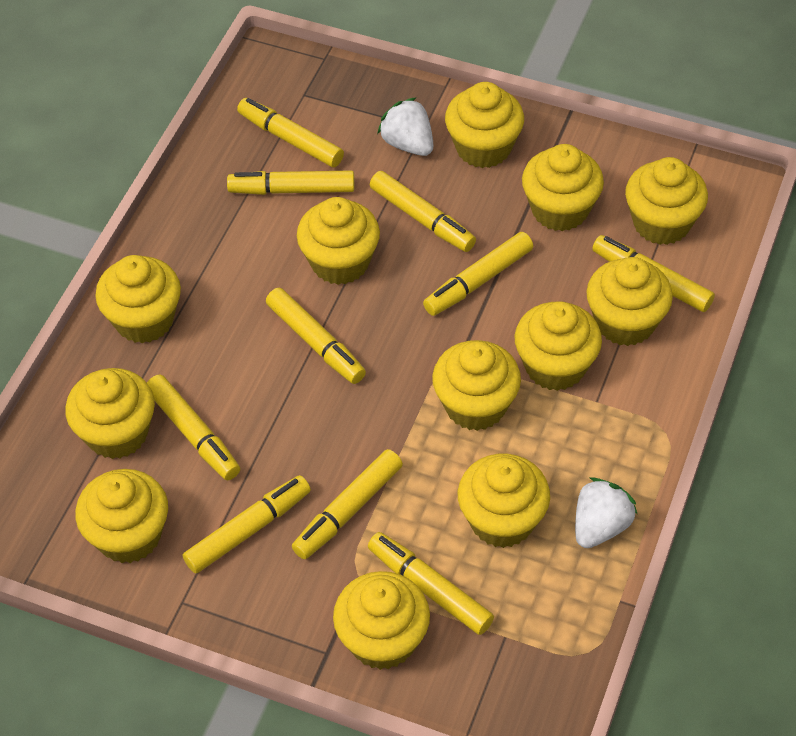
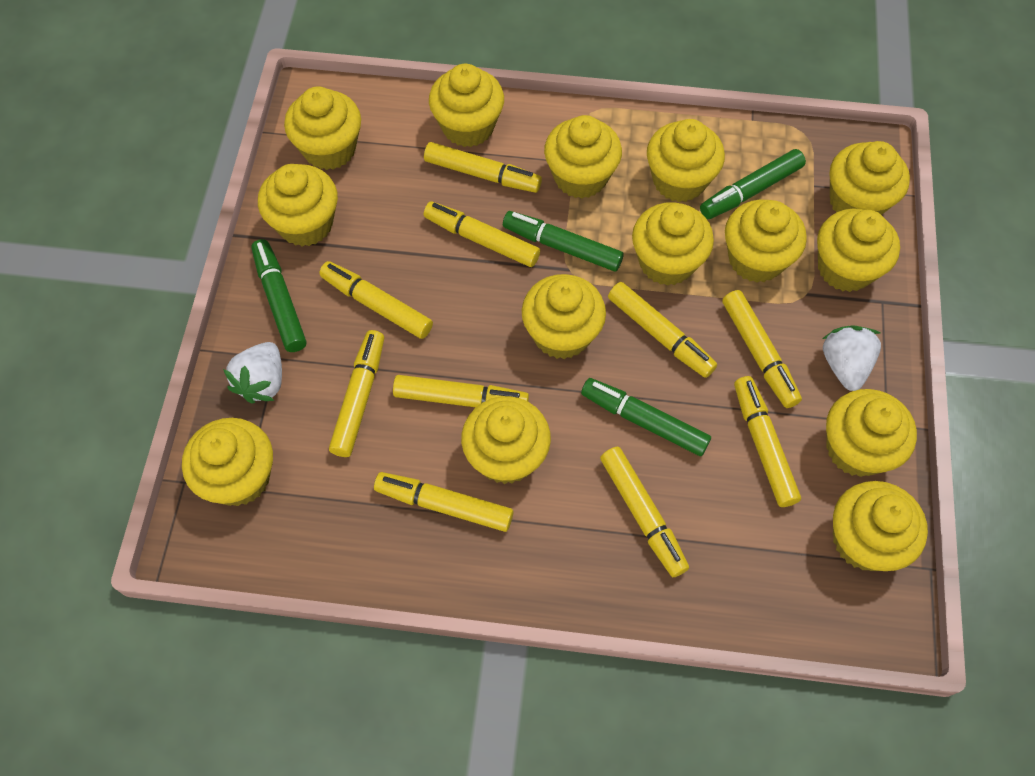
green marker: 0 -> 4
yellow cupcake: 12 -> 14

